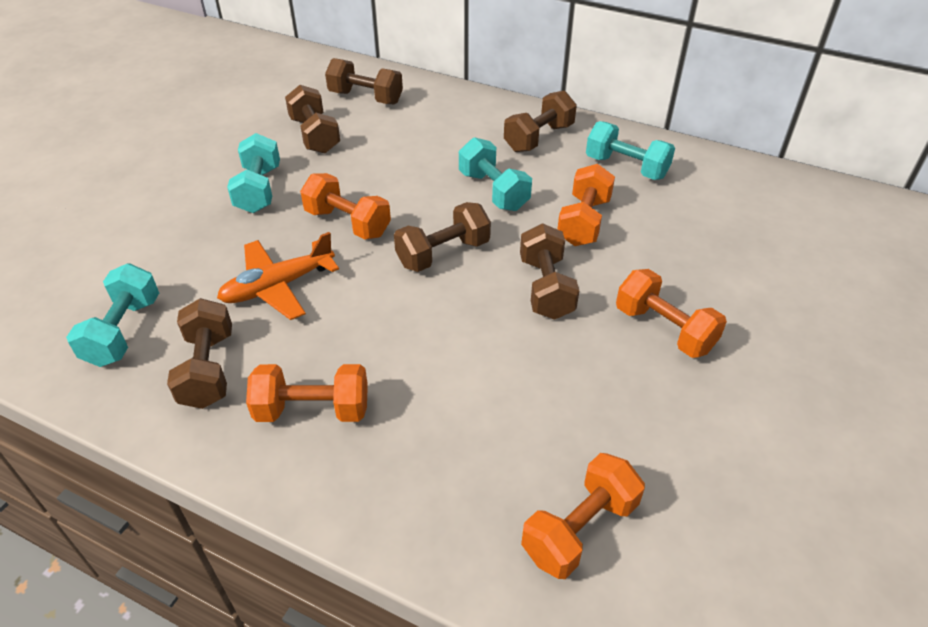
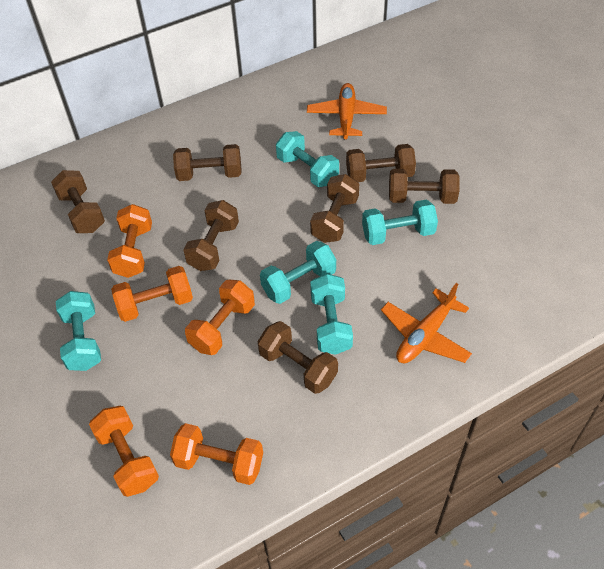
brown dumbbell: 6 -> 7
orange plane: 1 -> 2
turquoise dumbbell: 4 -> 5

